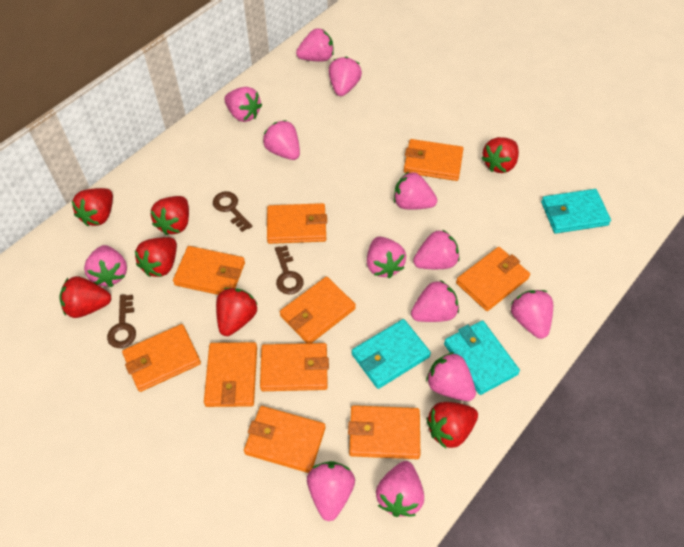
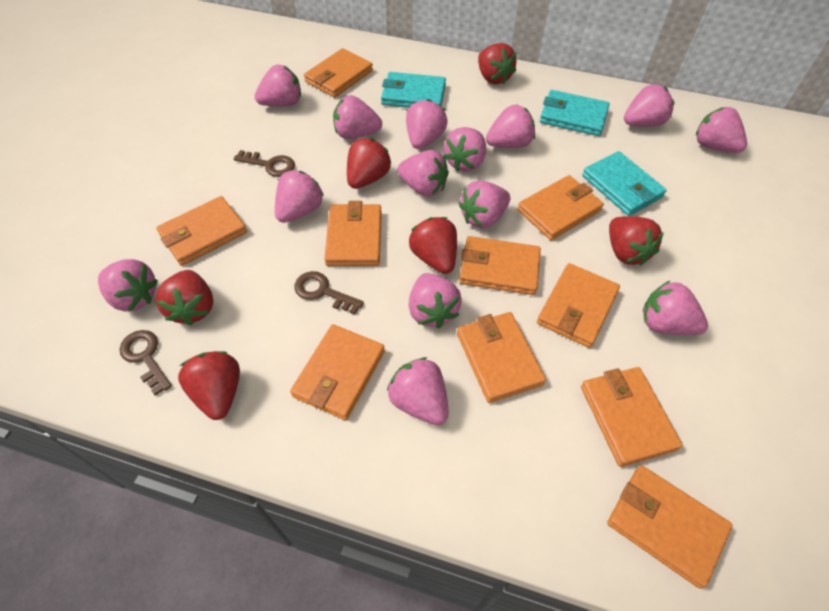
pink strawberry: 13 -> 14
red strawberry: 7 -> 6

